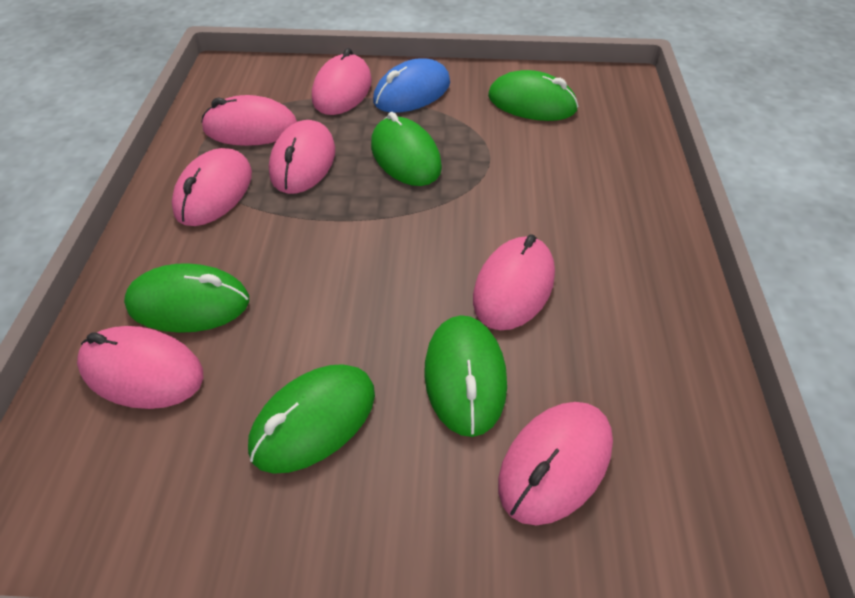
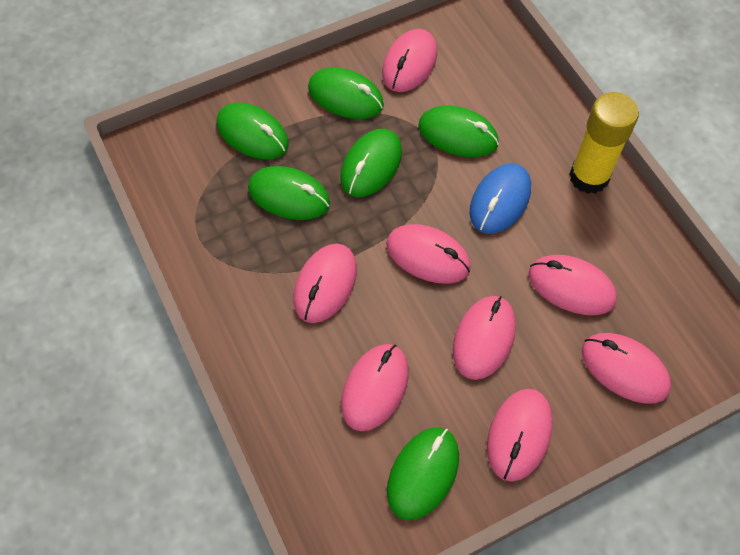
green mouse: 5 -> 6
pink mouse: 7 -> 8
yellow glue stick: 0 -> 1

